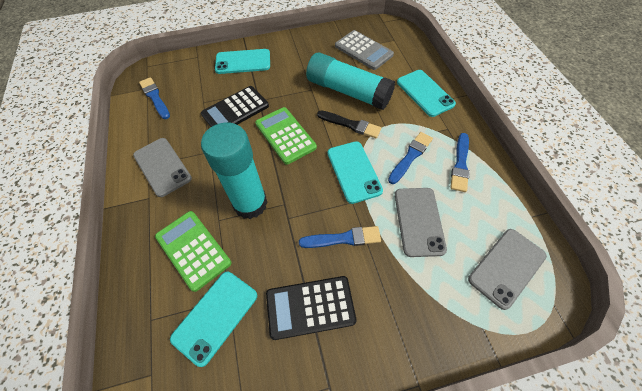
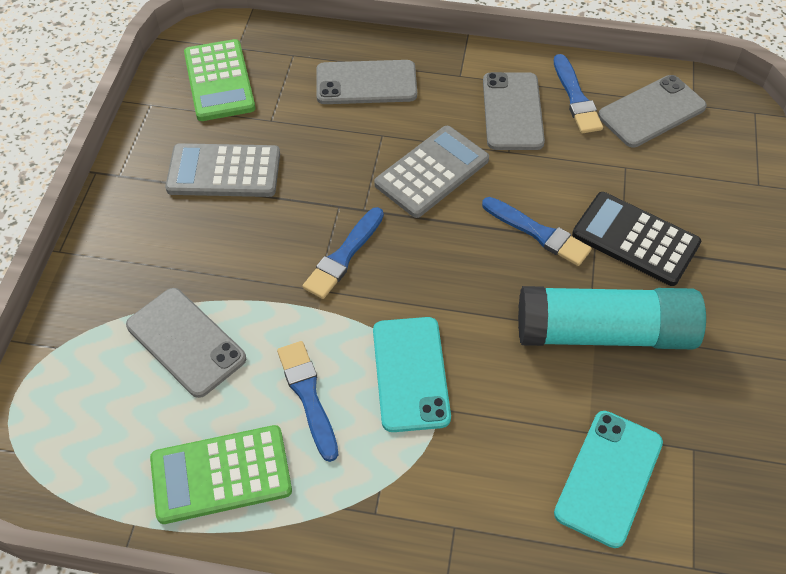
black brush: 1 -> 0
black calculator: 2 -> 1
grey calculator: 1 -> 2
grey phone: 3 -> 4
turquoise glue stick: 2 -> 1
turquoise phone: 4 -> 2

